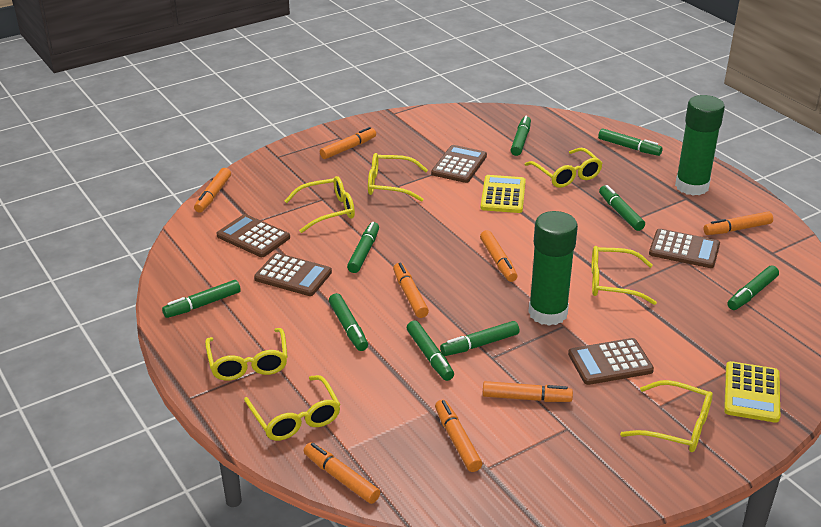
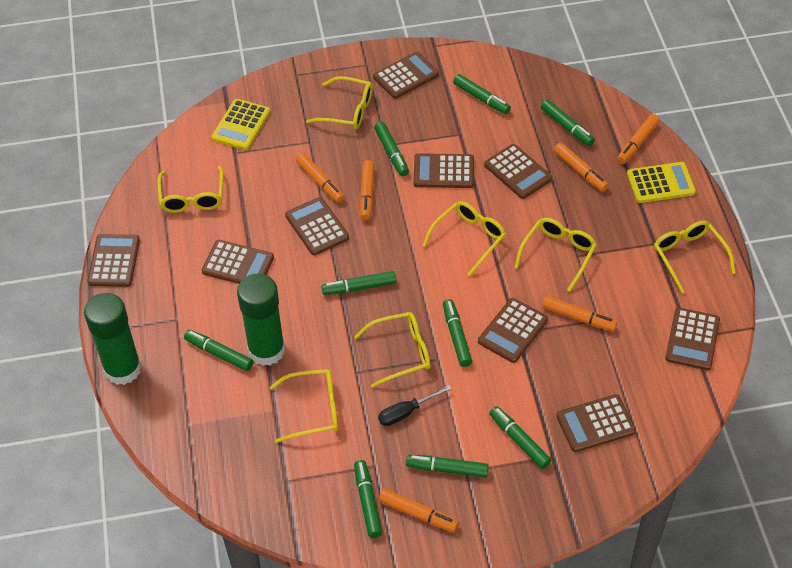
black screwdriver: 0 -> 1
brown calculator: 5 -> 9
orange marker: 8 -> 6

